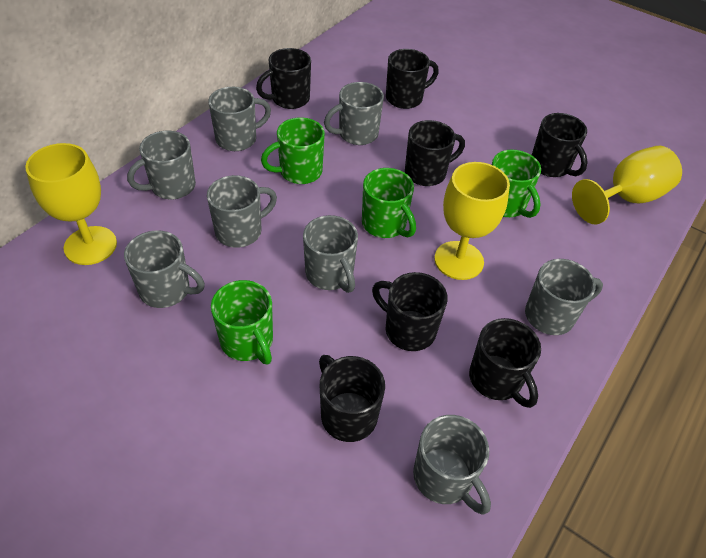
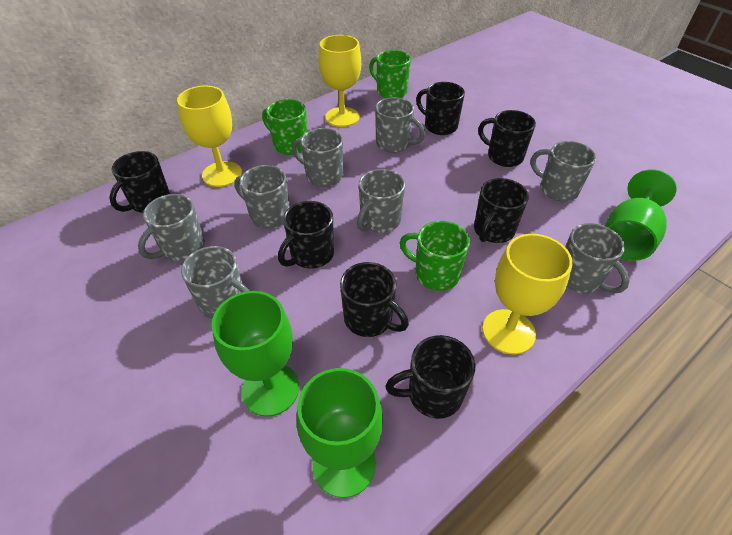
green goblet: 0 -> 3
green mug: 4 -> 3

